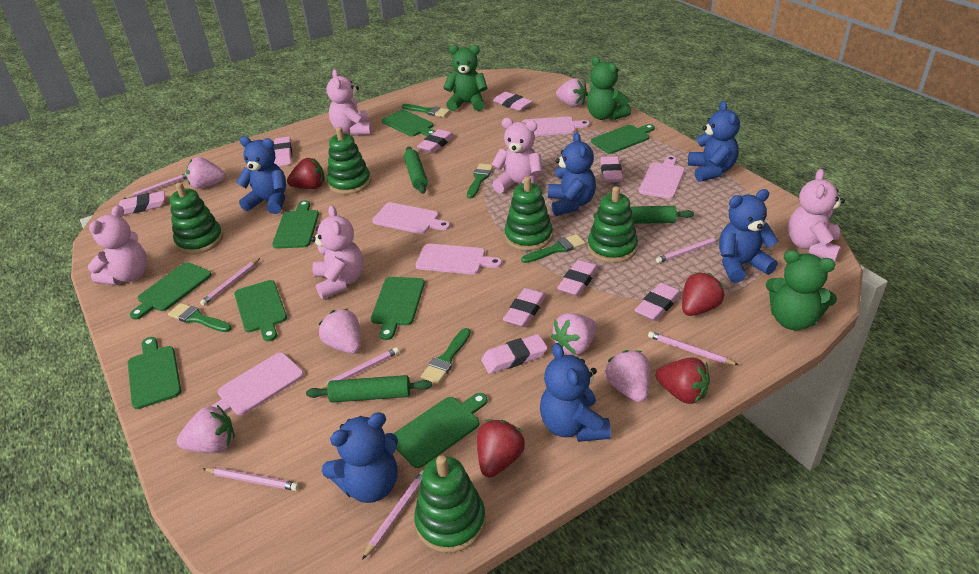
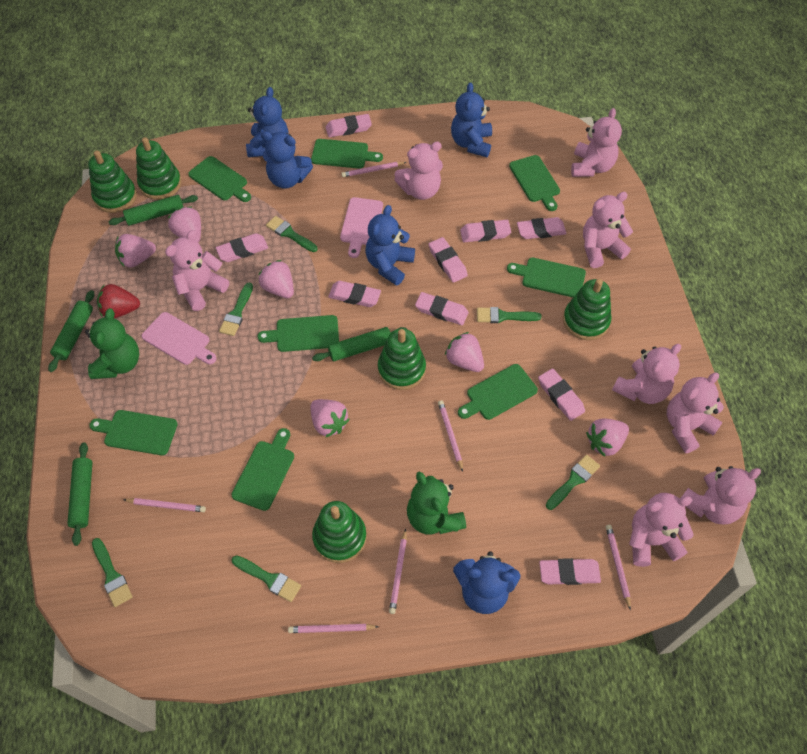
blue teddy bear: 6 -> 5
green brush: 5 -> 6
green rolling pin: 3 -> 4
green teddy bear: 3 -> 2
pink cutting board: 5 -> 2
pink pencil: 7 -> 6
pink teddy bear: 5 -> 8
red strawberry: 4 -> 1

